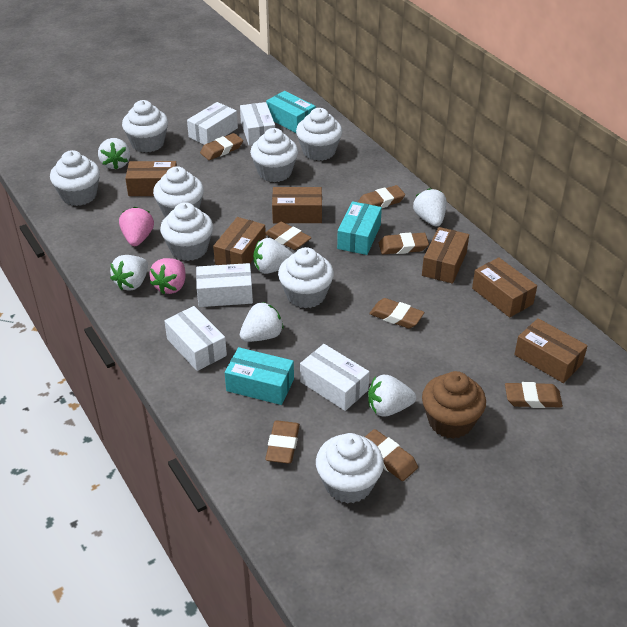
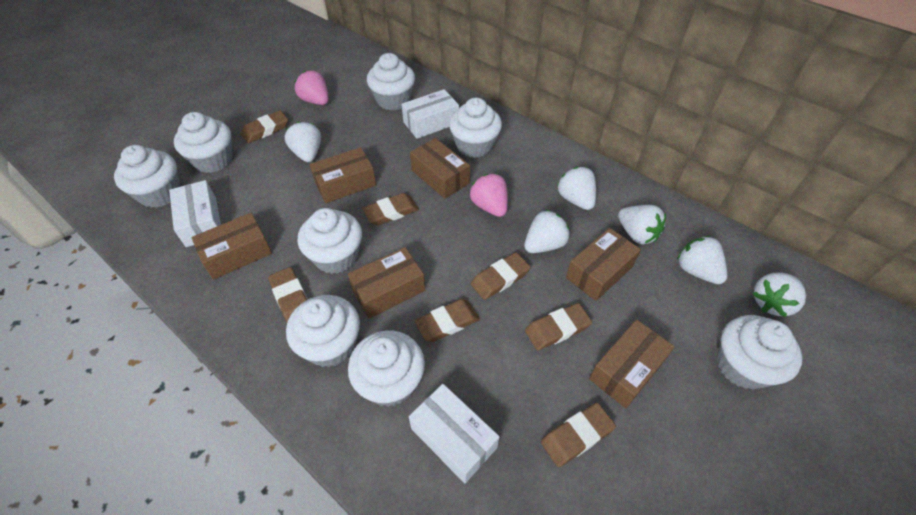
brown cupcake: 1 -> 0
brown eraser: 8 -> 7
turquoise box: 3 -> 0
white box: 5 -> 3

